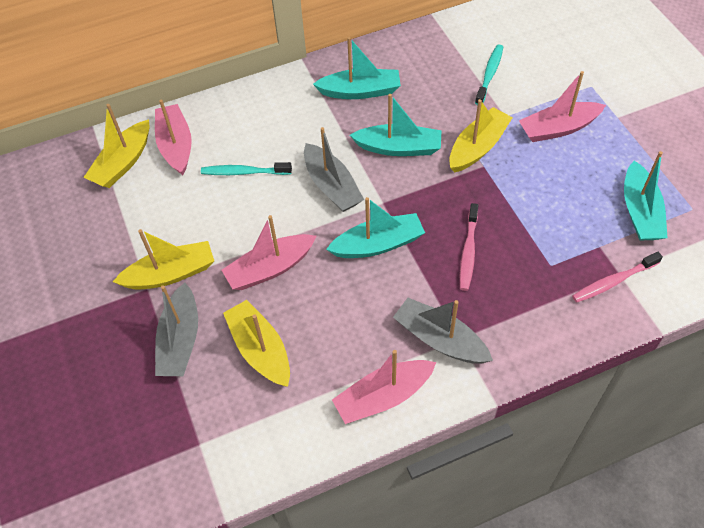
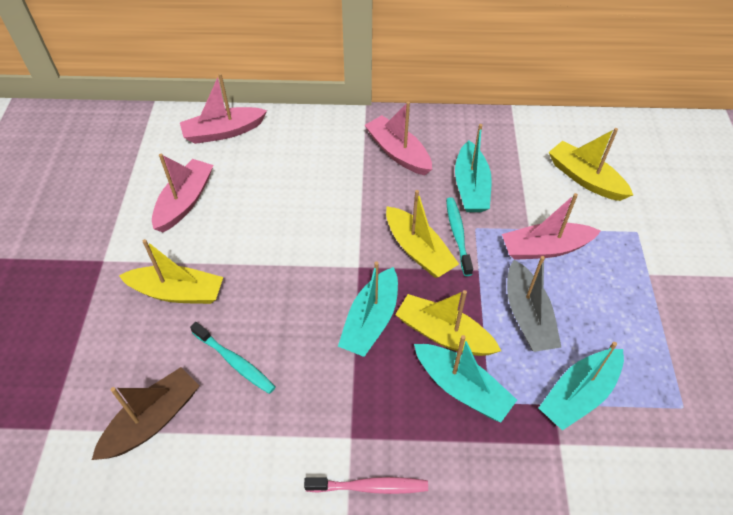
brown boat: 0 -> 1
grey boat: 3 -> 1
pink toothbrush: 2 -> 1

